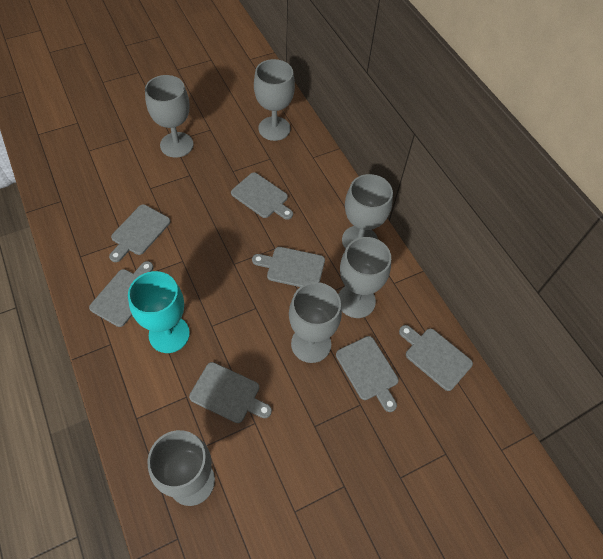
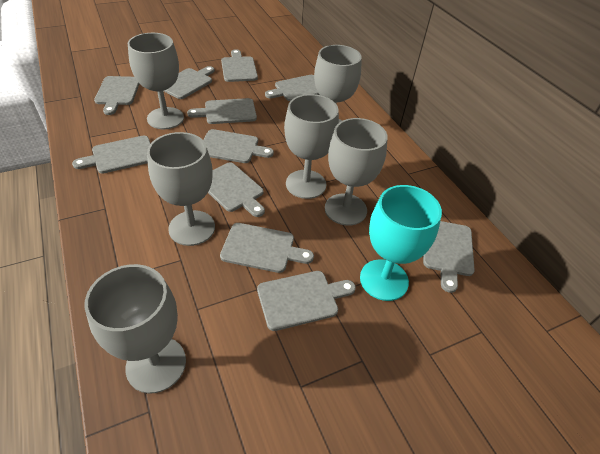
grey cutting board: 7 -> 11

